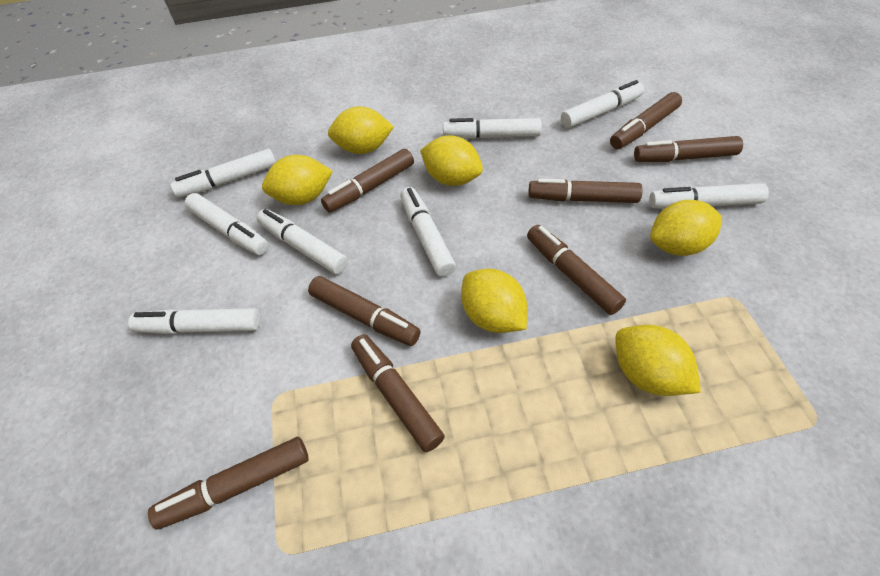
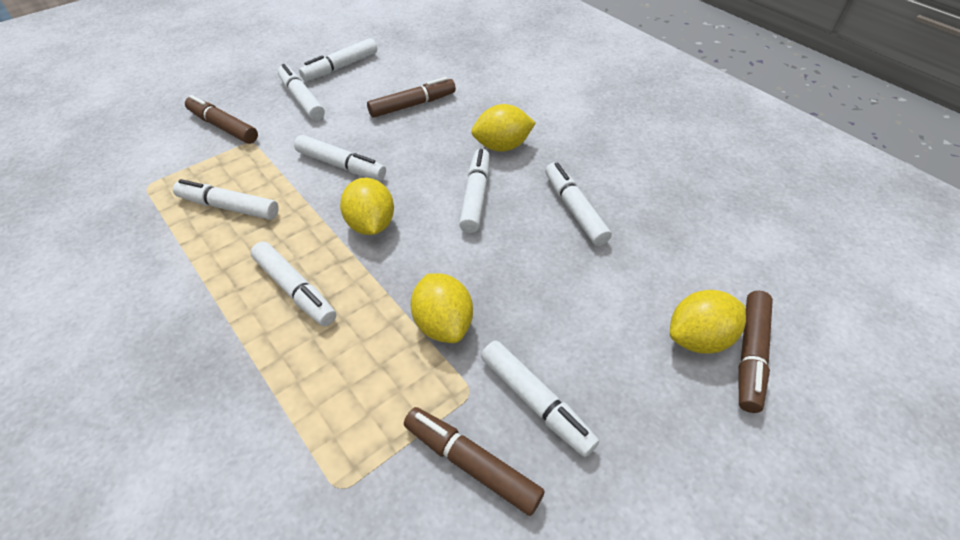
brown marker: 8 -> 4
yellow lemon: 6 -> 4

